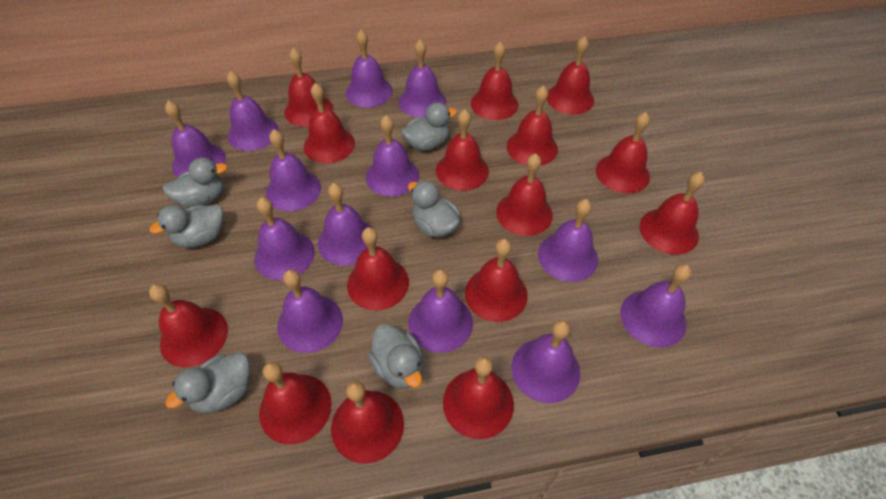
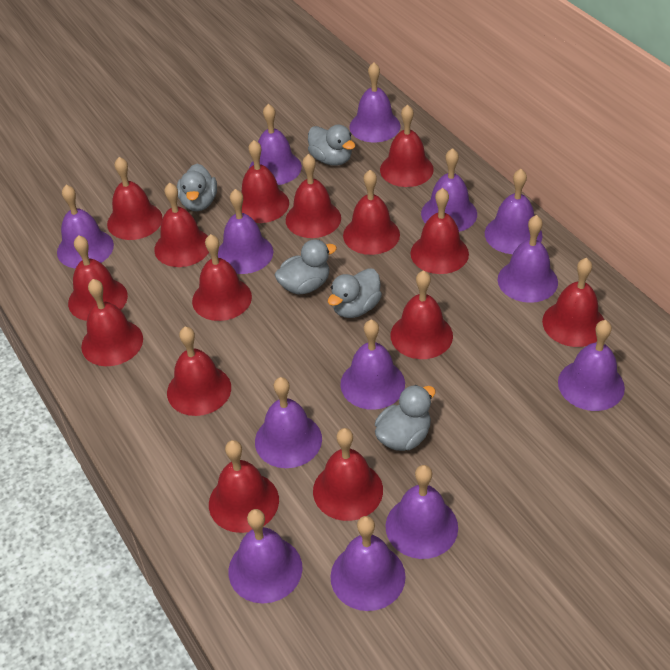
grey duck: 6 -> 5

